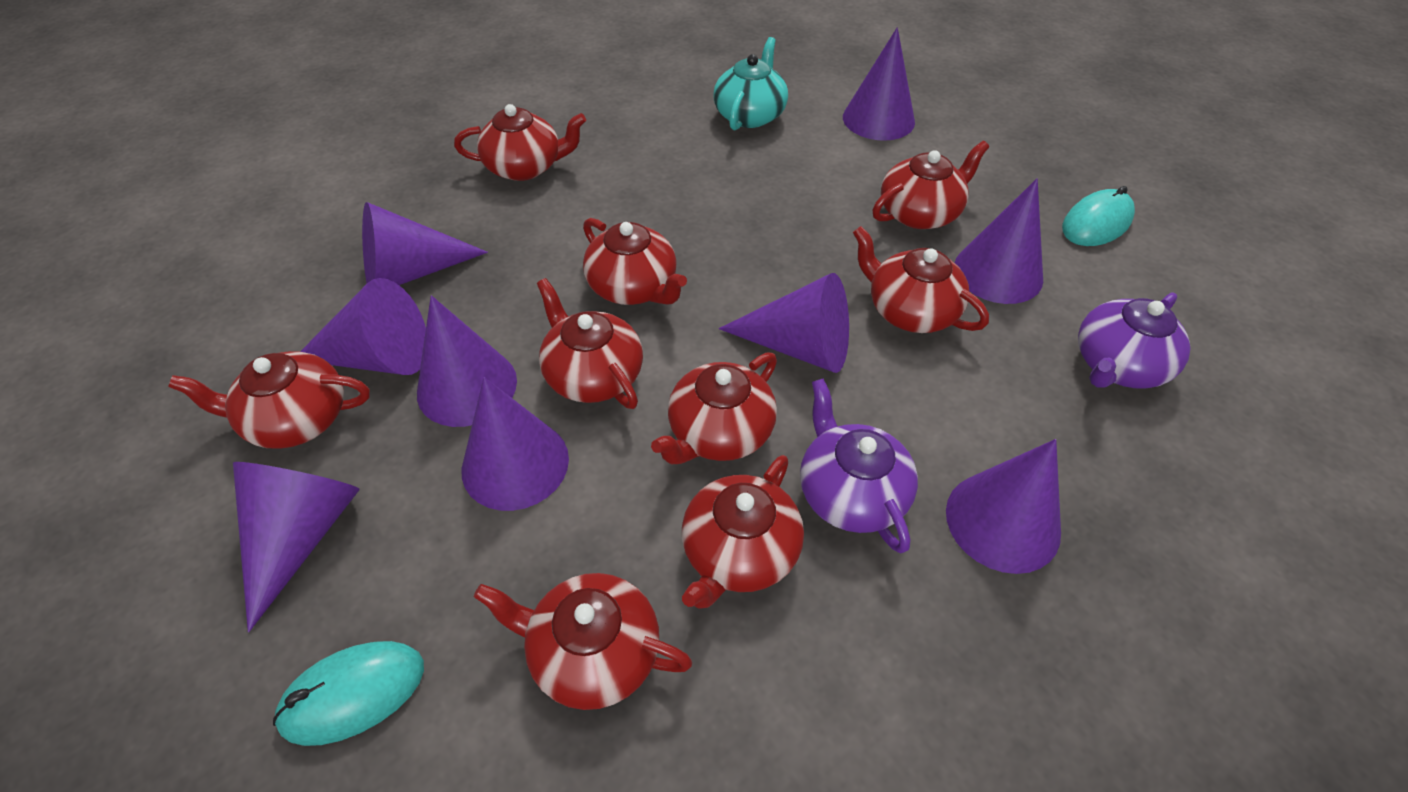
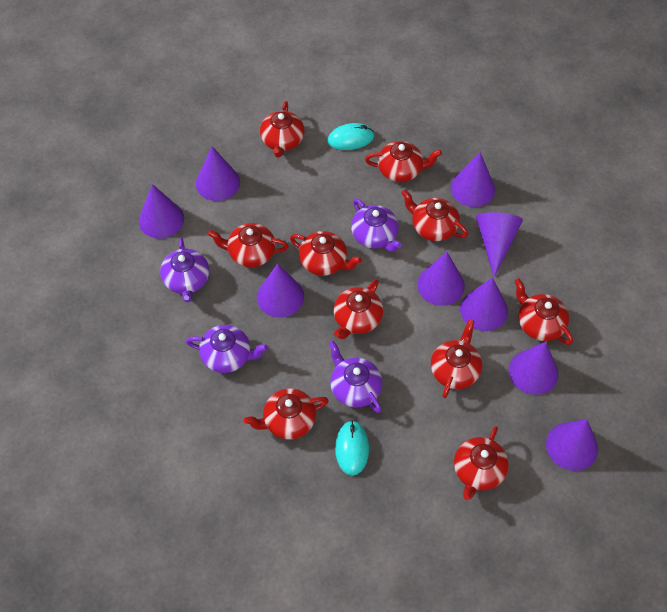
purple teapot: 2 -> 4
red teapot: 9 -> 10
turquoise teapot: 1 -> 0

